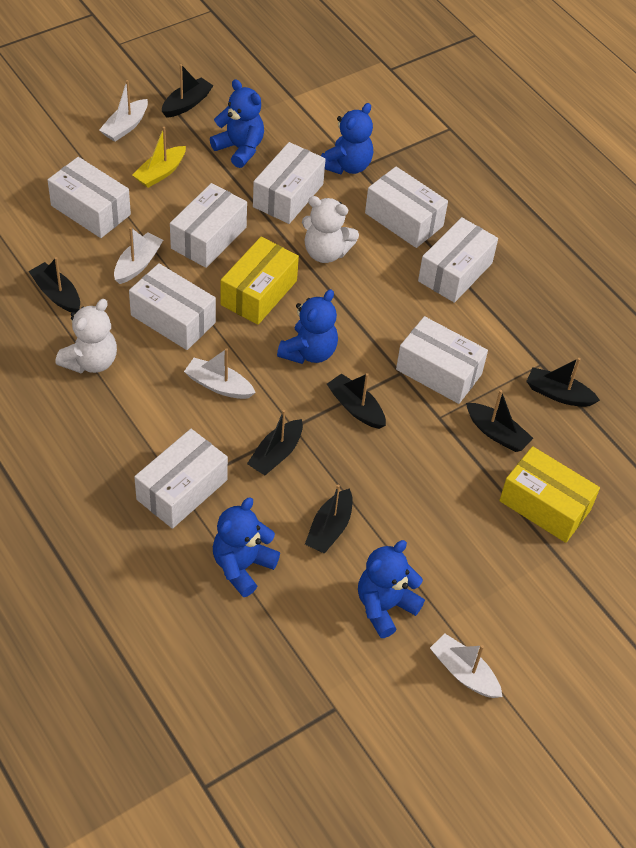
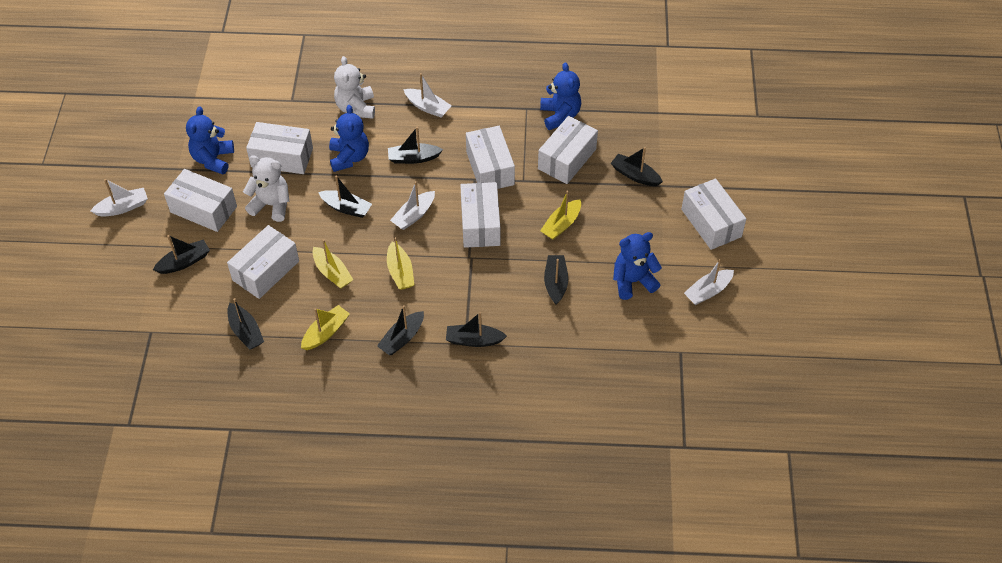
black boat: 7 -> 8
blue teddy bear: 5 -> 4
white box: 8 -> 7
yellow boat: 1 -> 4
yellow box: 2 -> 0

